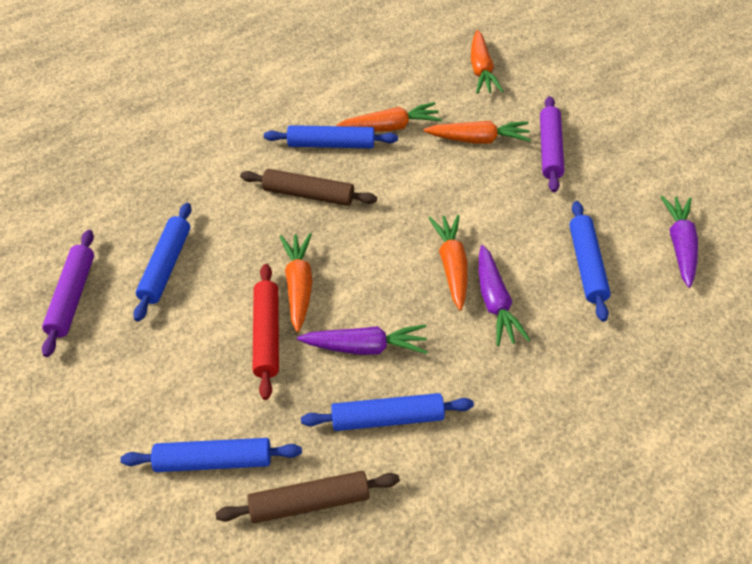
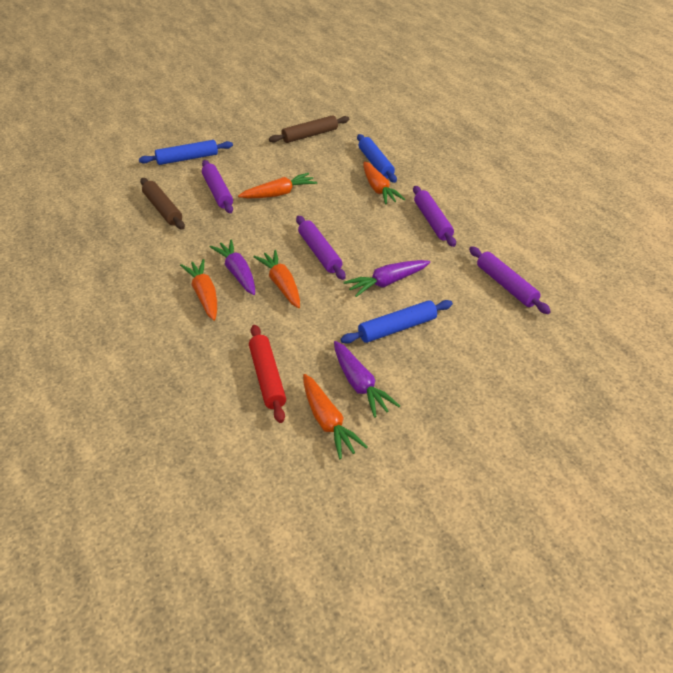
blue rolling pin: 5 -> 3
purple rolling pin: 2 -> 4

